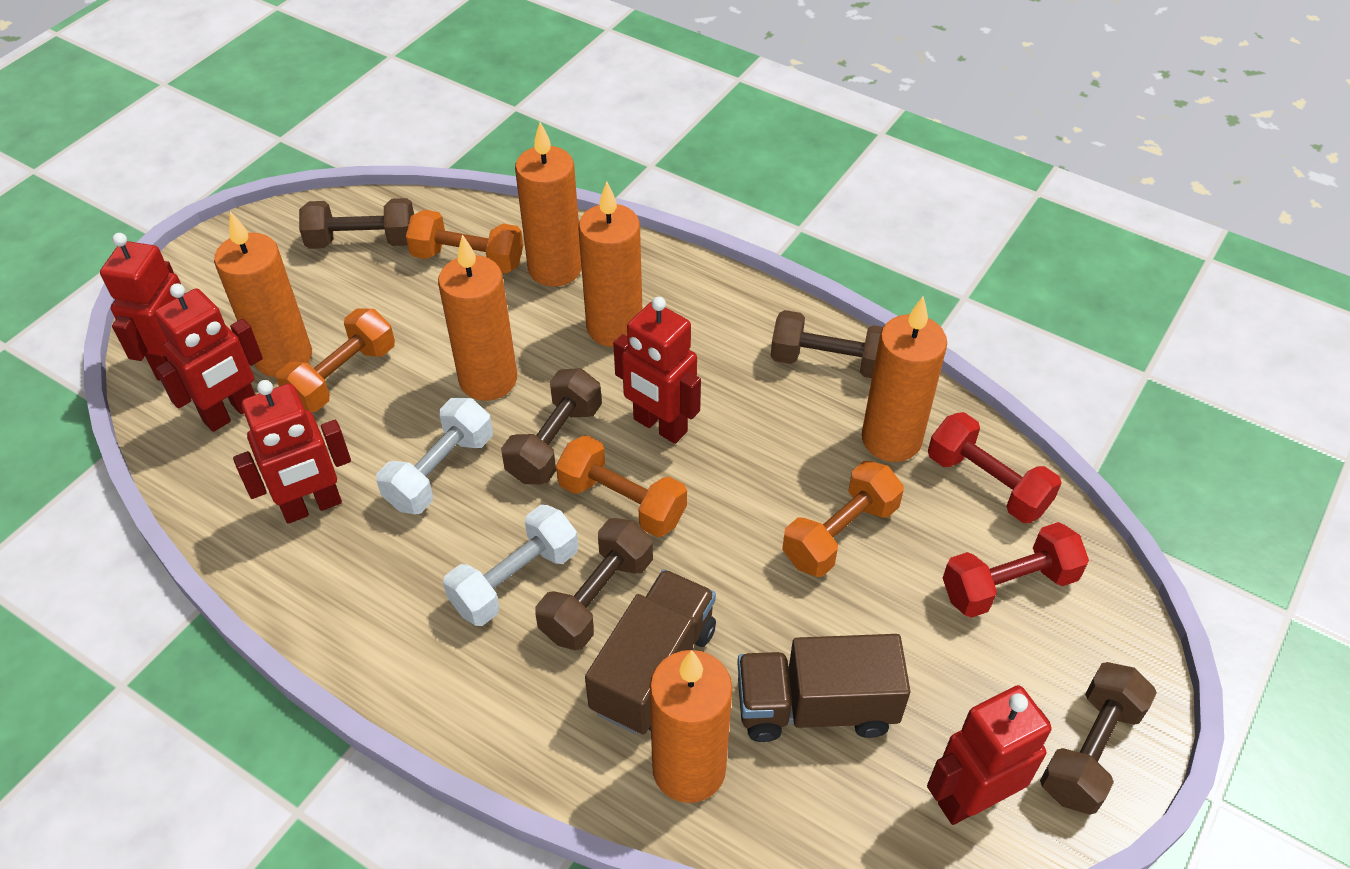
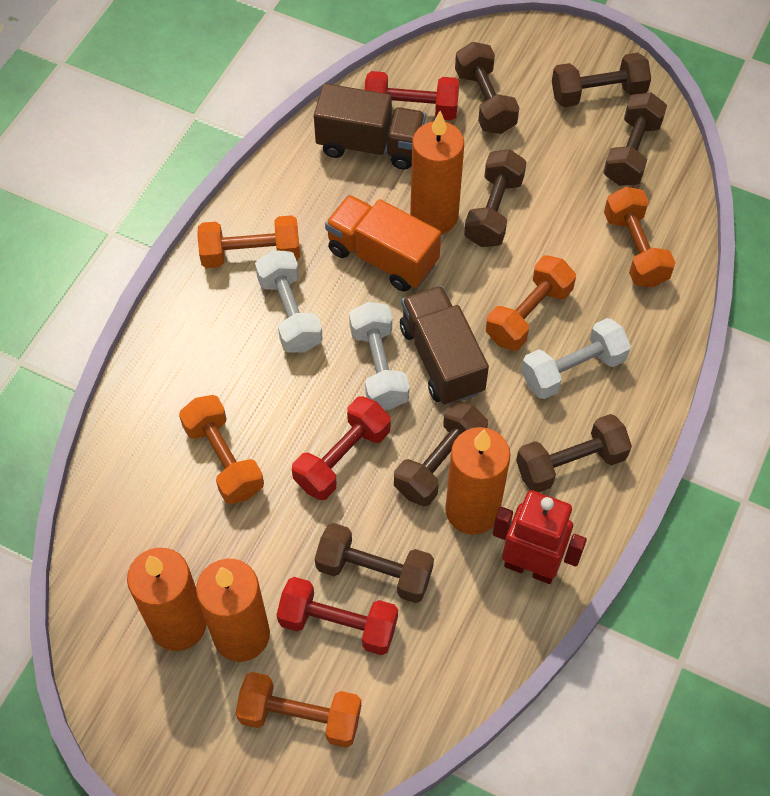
brown dumbbell: 5 -> 7
orange candle: 6 -> 4
orange dumbbell: 4 -> 5
orange truck: 0 -> 1
red dumbbell: 2 -> 3
red robot: 5 -> 1
white dumbbell: 2 -> 3

